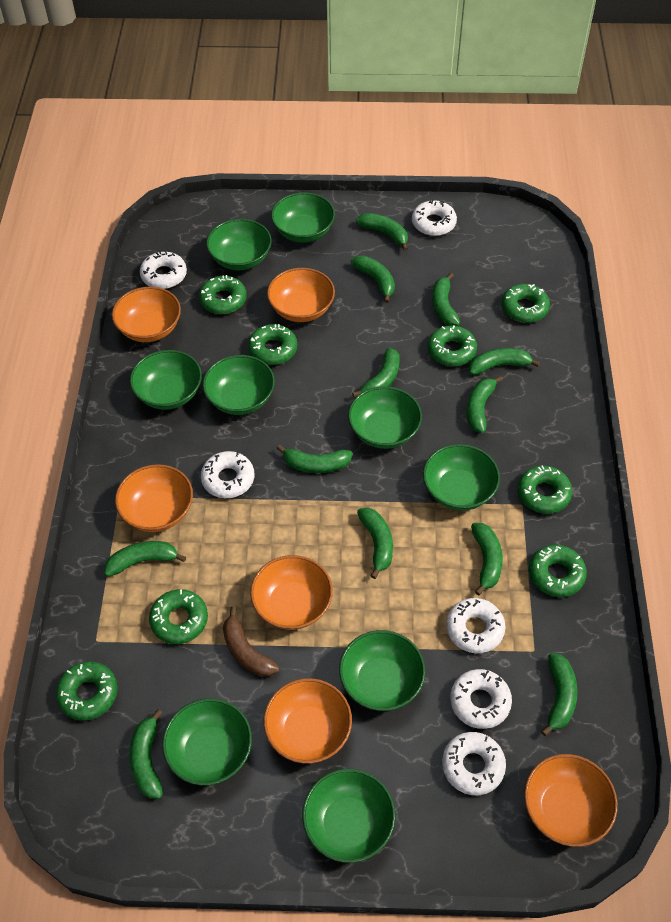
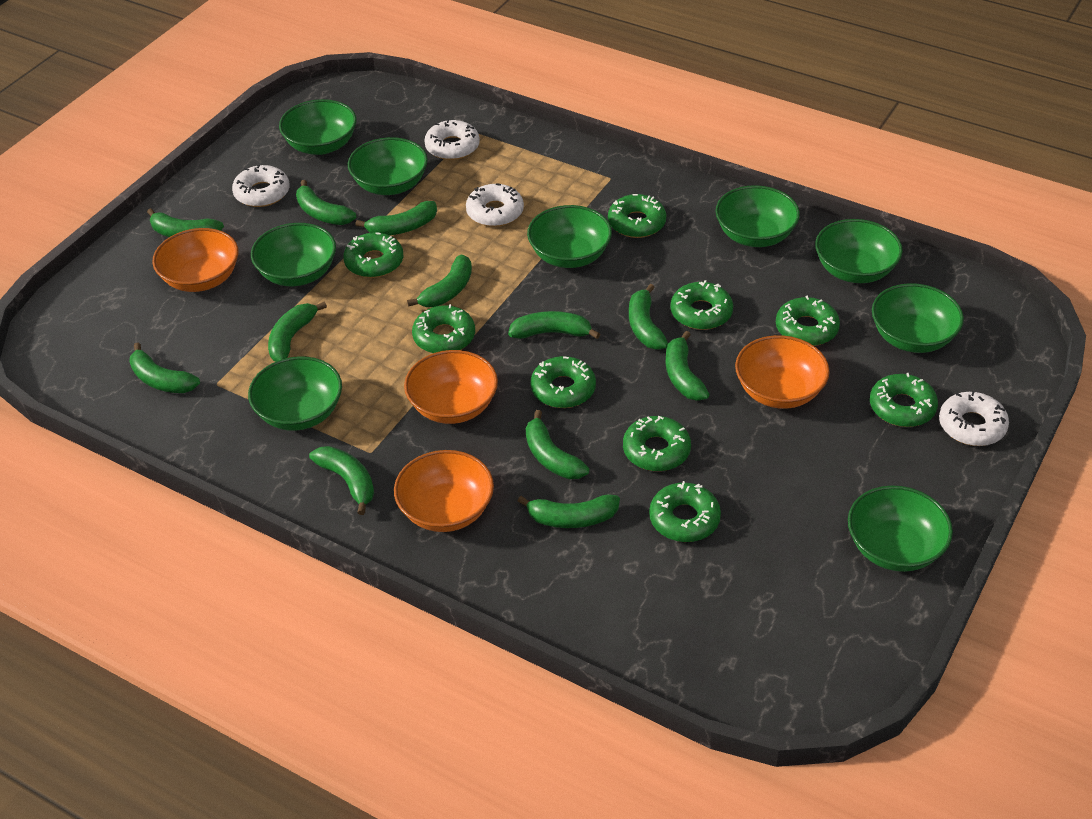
brown banana: 1 -> 0
green donut: 8 -> 9
orange bowl: 6 -> 4
white donut: 6 -> 4

